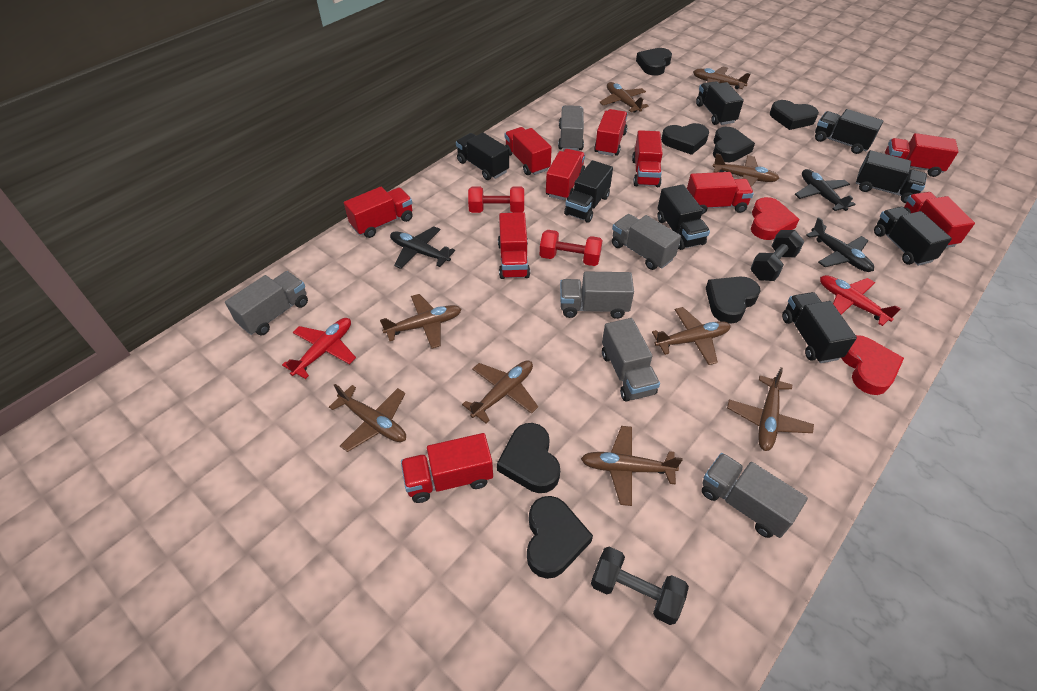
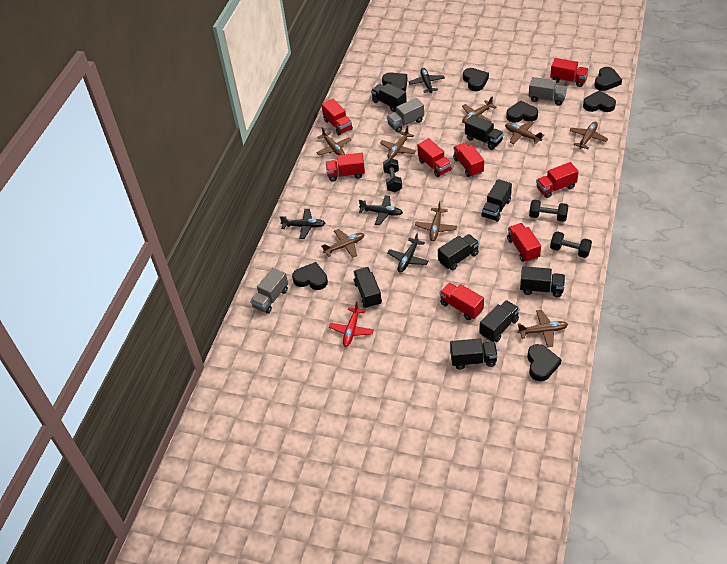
black dumbbell: 2 -> 3
black plane: 3 -> 4
brown plane: 9 -> 8
grey truck: 6 -> 3
red dumbbell: 2 -> 0
red heart: 2 -> 0
red plane: 2 -> 1
red truck: 10 -> 8

